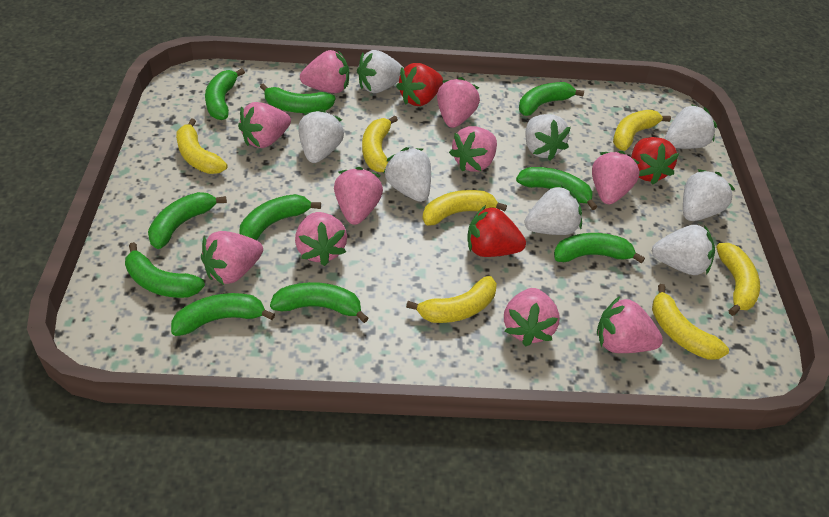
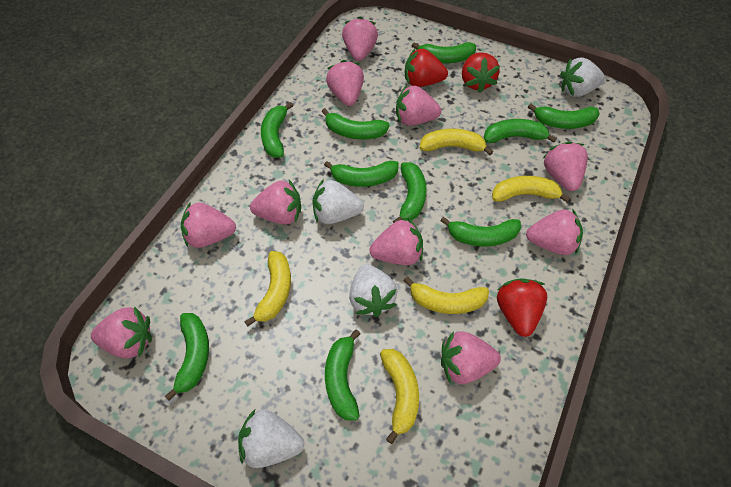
white strawberry: 8 -> 4
yellow banana: 7 -> 5

